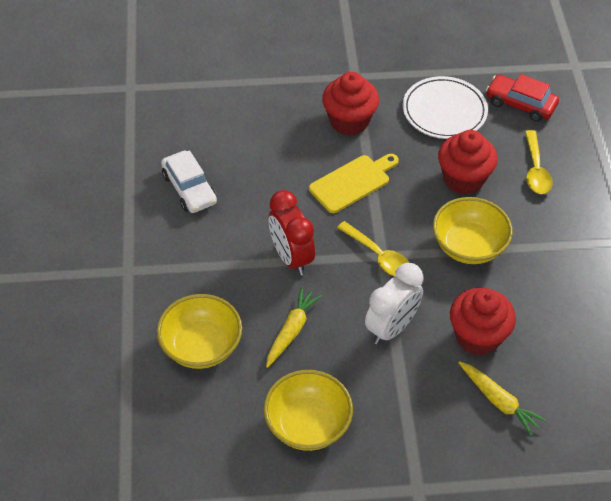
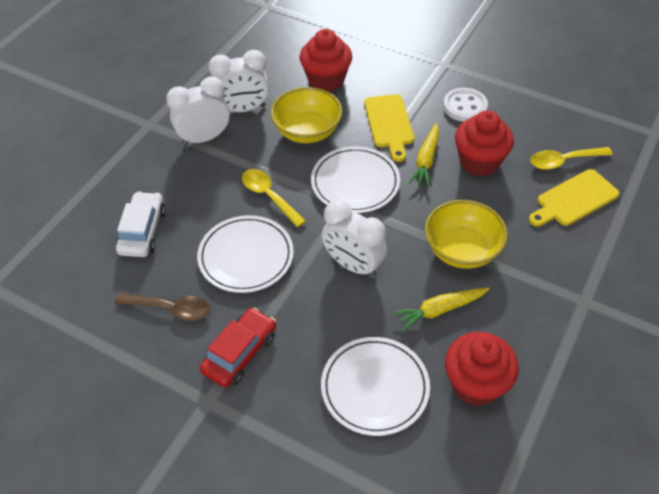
brown spoon: 0 -> 1
red clock: 1 -> 0
white button: 0 -> 1
white clock: 1 -> 3
white plate: 1 -> 3
yellow bowl: 3 -> 2
yellow cutting board: 1 -> 2

